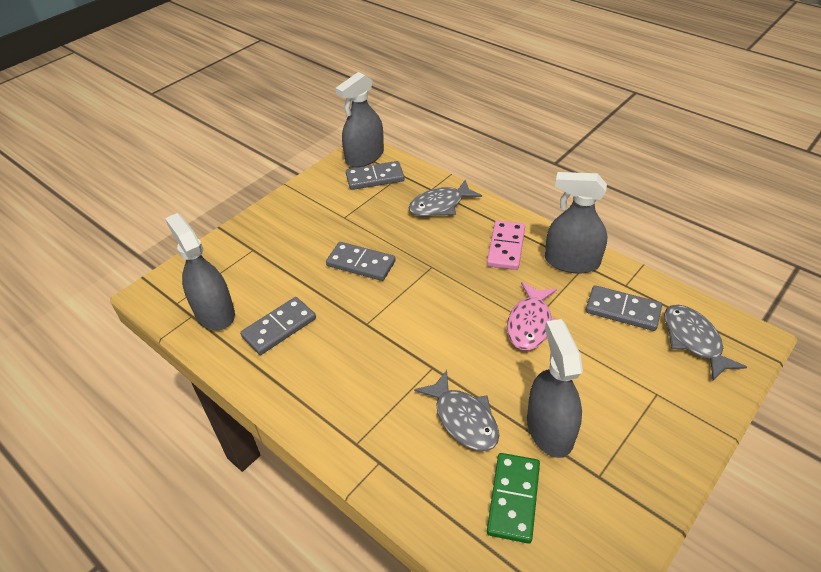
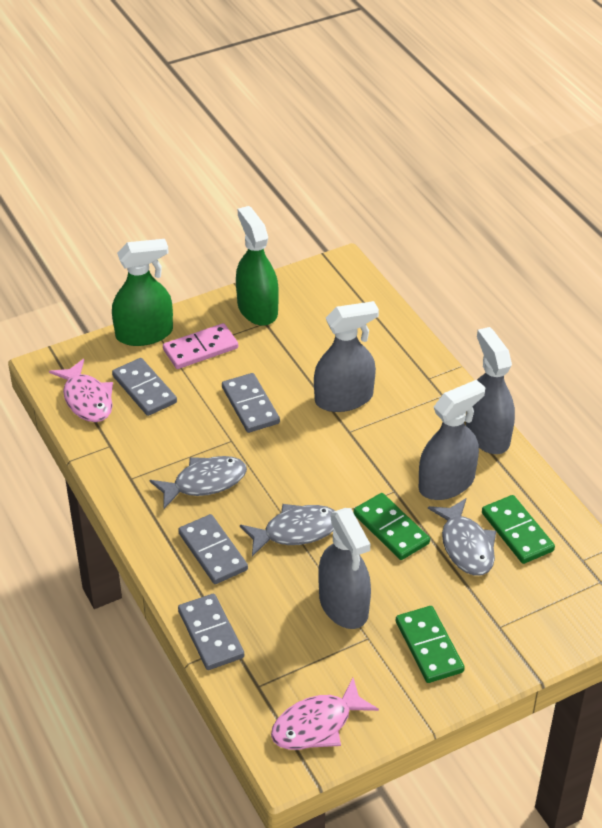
green domino: 1 -> 3
green spray bottle: 0 -> 2
pink fish: 1 -> 2

